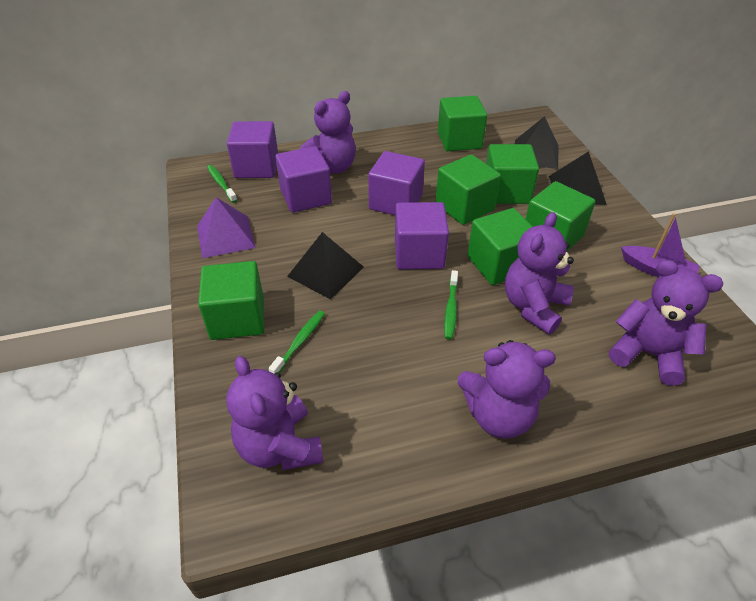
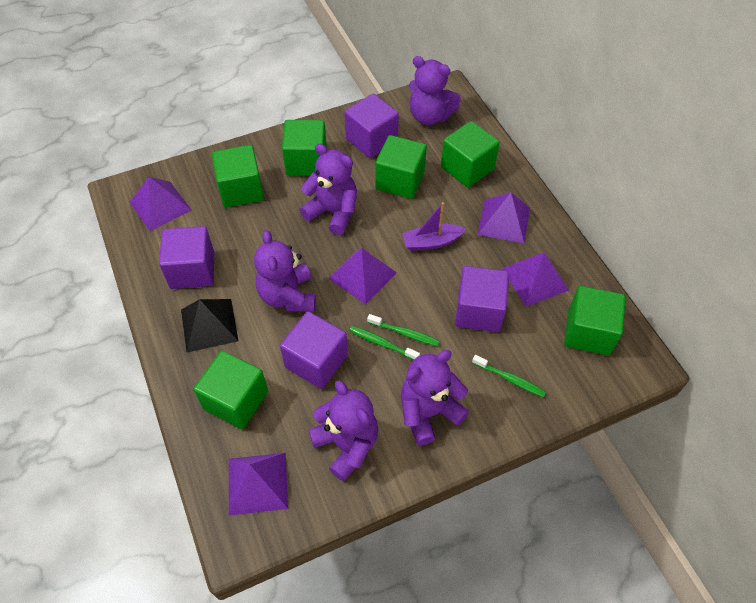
black pyramid: 3 -> 1
purple pyramid: 1 -> 5

